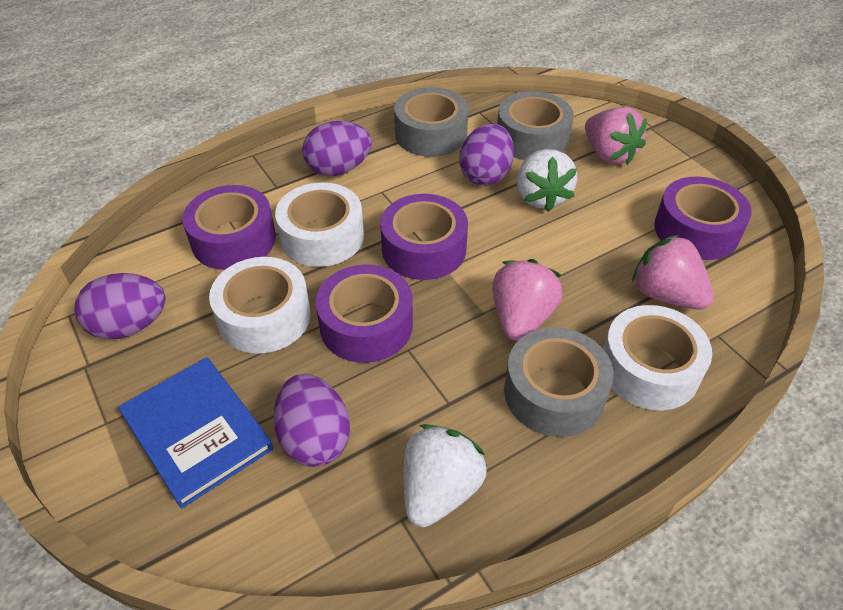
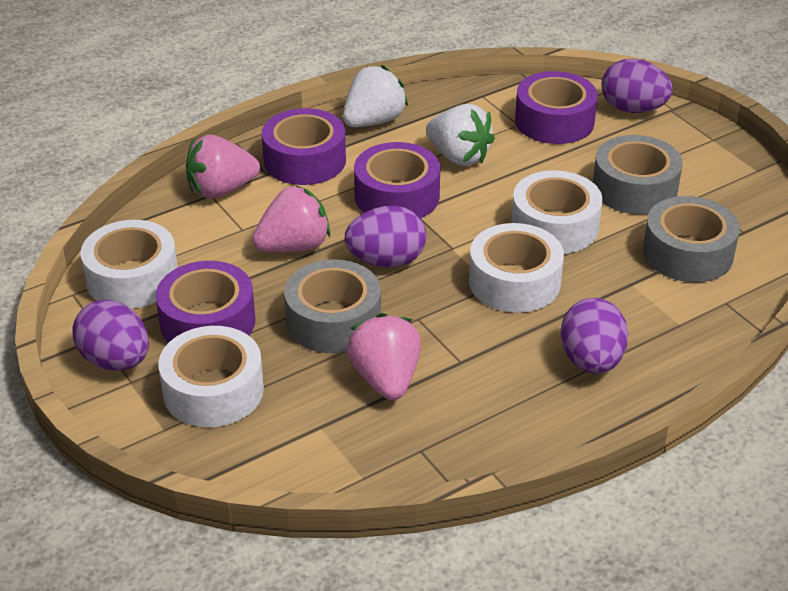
blue book: 1 -> 0
white tape: 3 -> 4

